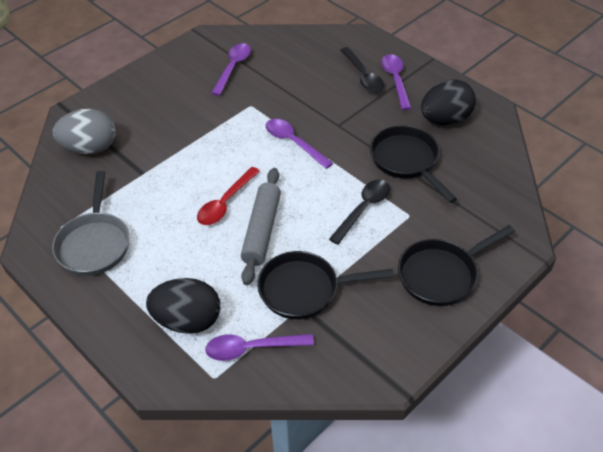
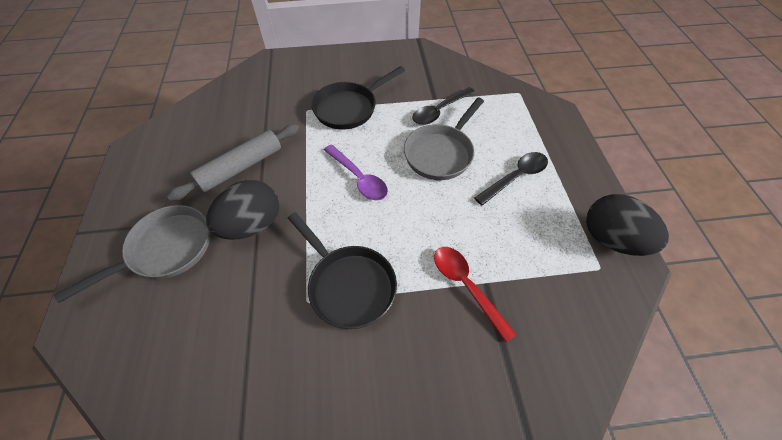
black pan: 3 -> 2
grey egg: 1 -> 0
grey pan: 1 -> 2
purple spoon: 4 -> 1

